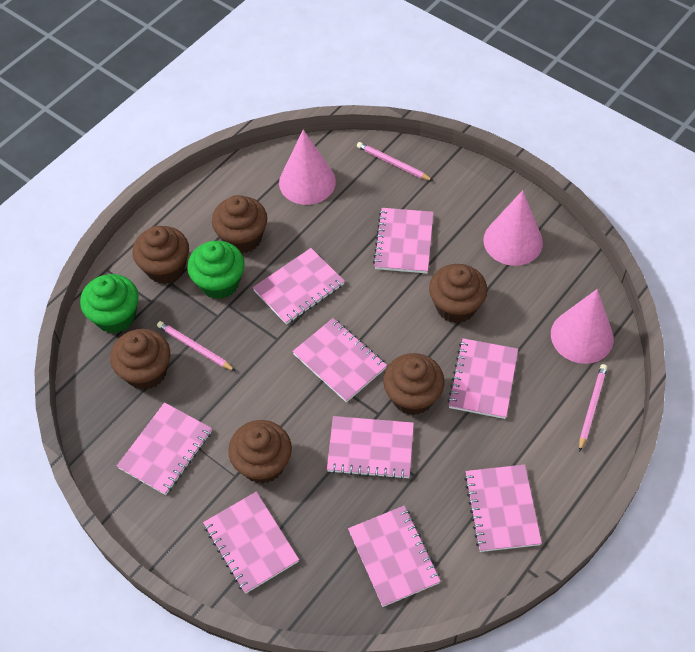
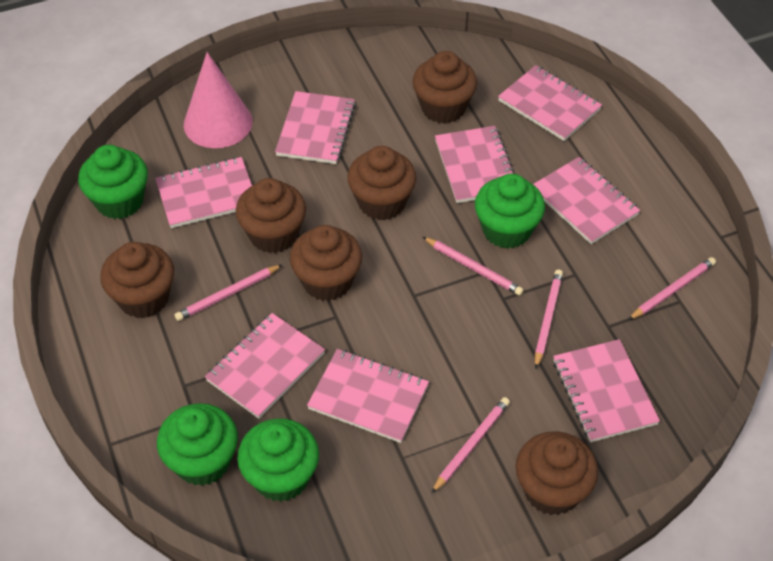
green cupcake: 2 -> 4
pink cone: 3 -> 1
pink notebook: 9 -> 8
pink pencil: 3 -> 5

